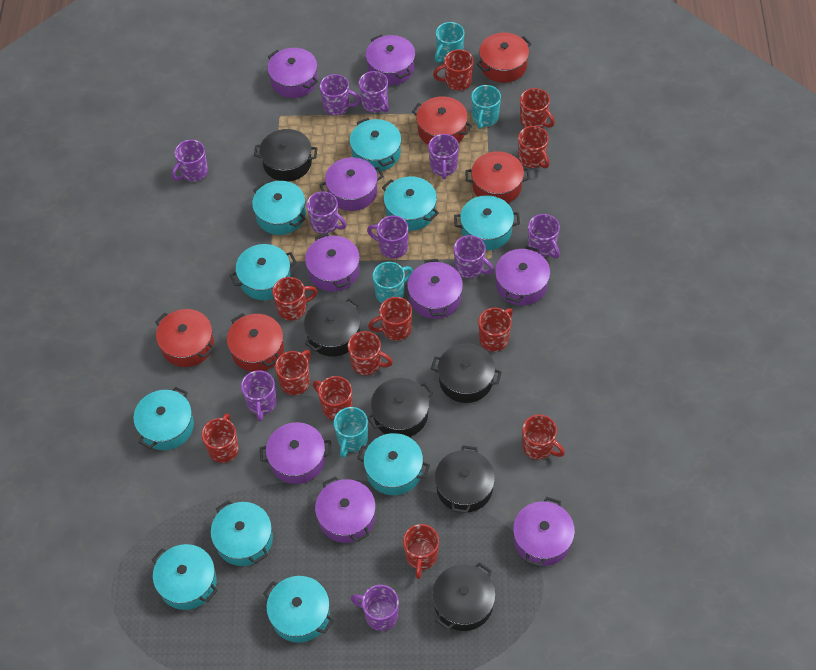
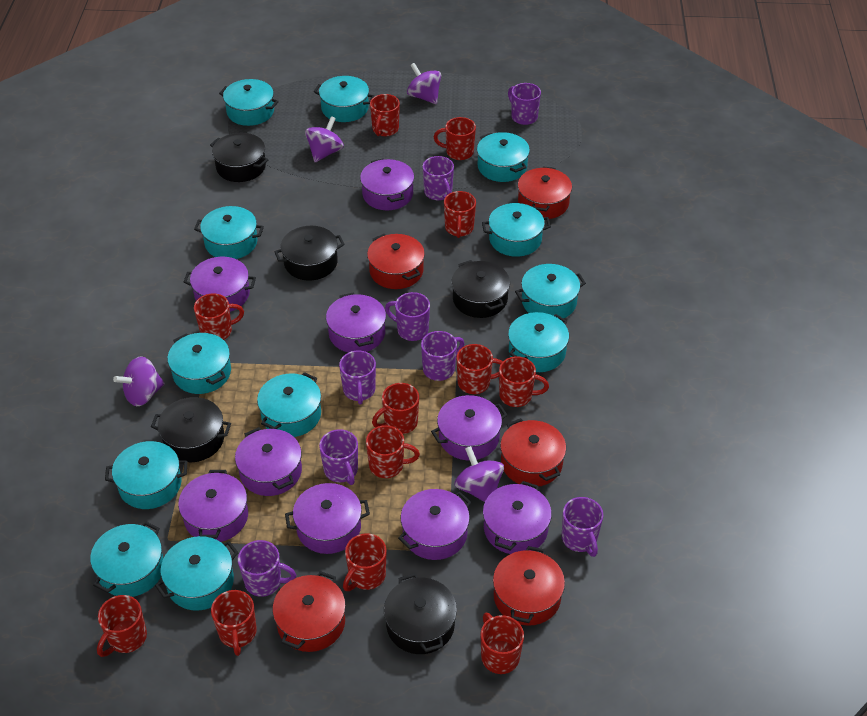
black pot: 6 -> 5
purple mug: 10 -> 8
purple spinning top: 0 -> 4
turquoise mug: 4 -> 0
turquoise pot: 10 -> 12

